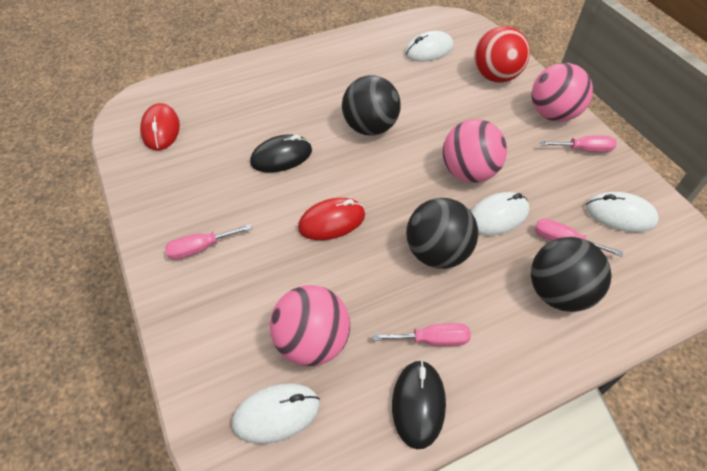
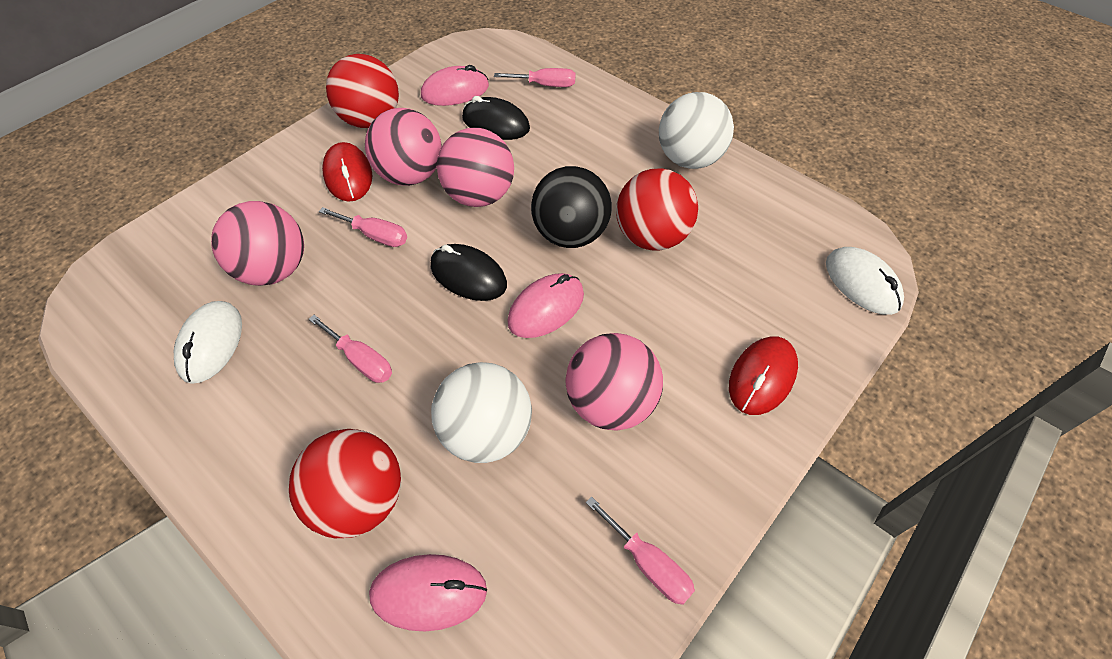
black ball: 3 -> 1
pink ball: 3 -> 4
pink mouse: 0 -> 3
red ball: 1 -> 3
white ball: 0 -> 2
white mouse: 4 -> 2

